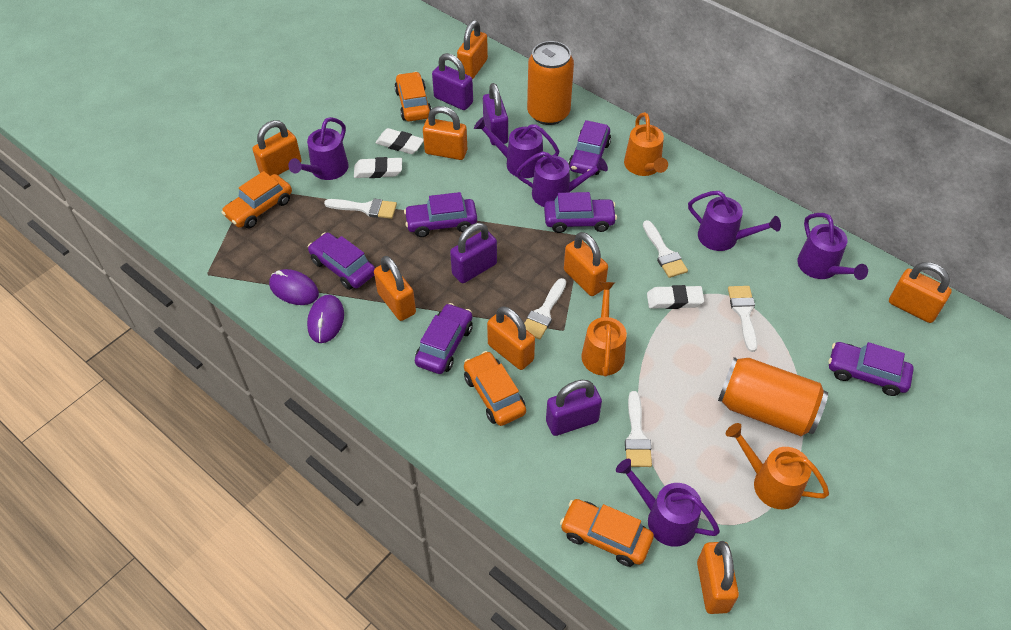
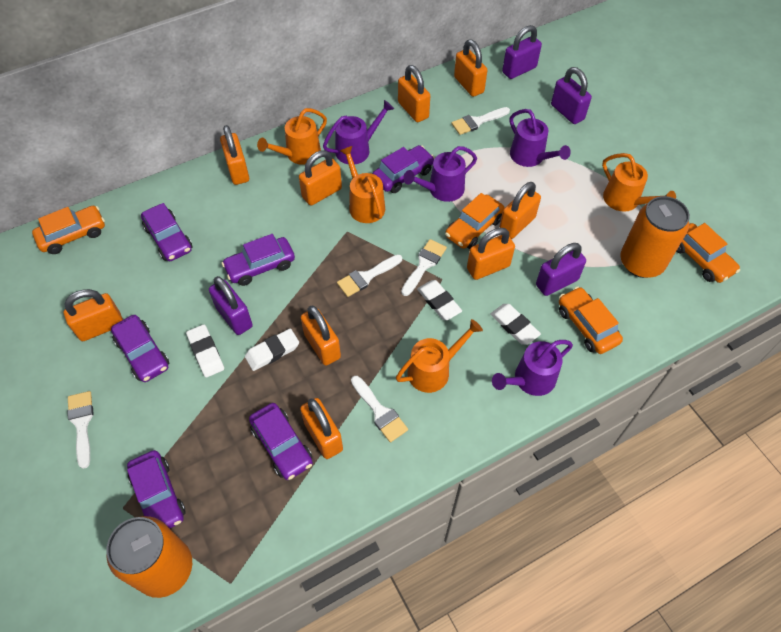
orange padlock: 8 -> 9
orange watering can: 3 -> 4
purple mouse: 2 -> 0
purple watering can: 6 -> 4
white eraser: 3 -> 4

